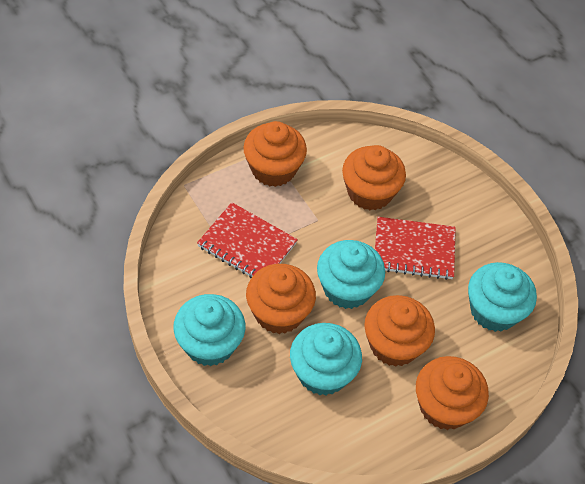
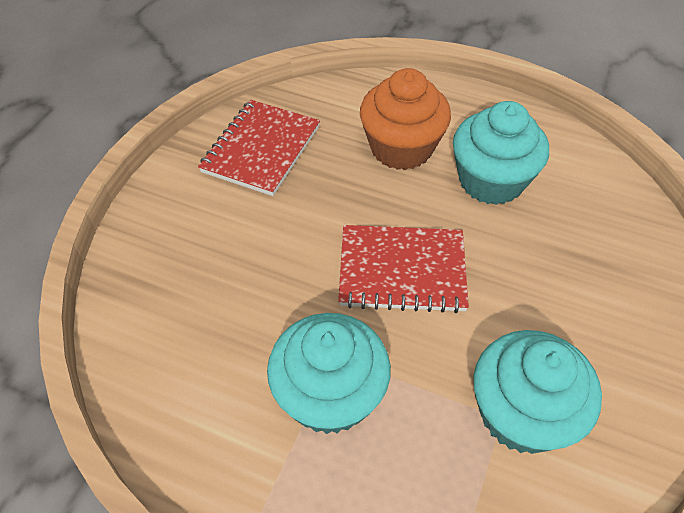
orange cupcake: 5 -> 1
turquoise cupcake: 4 -> 3

